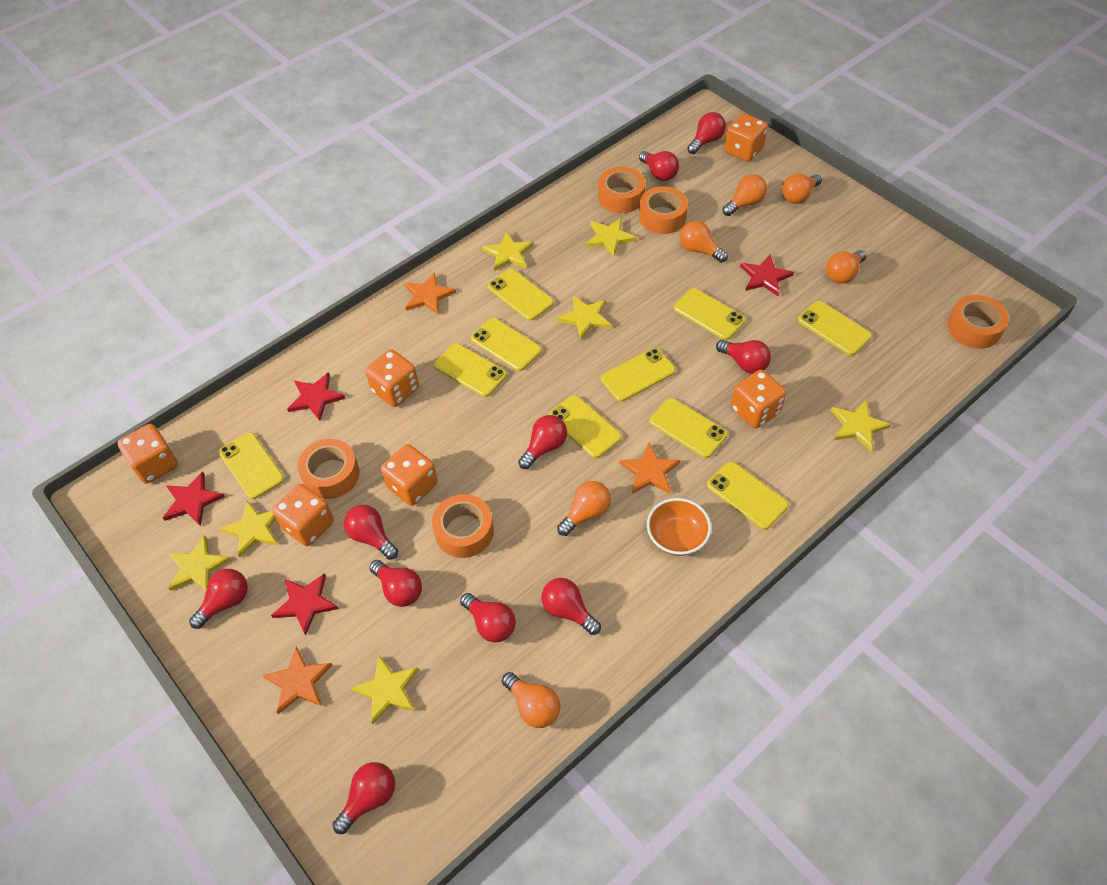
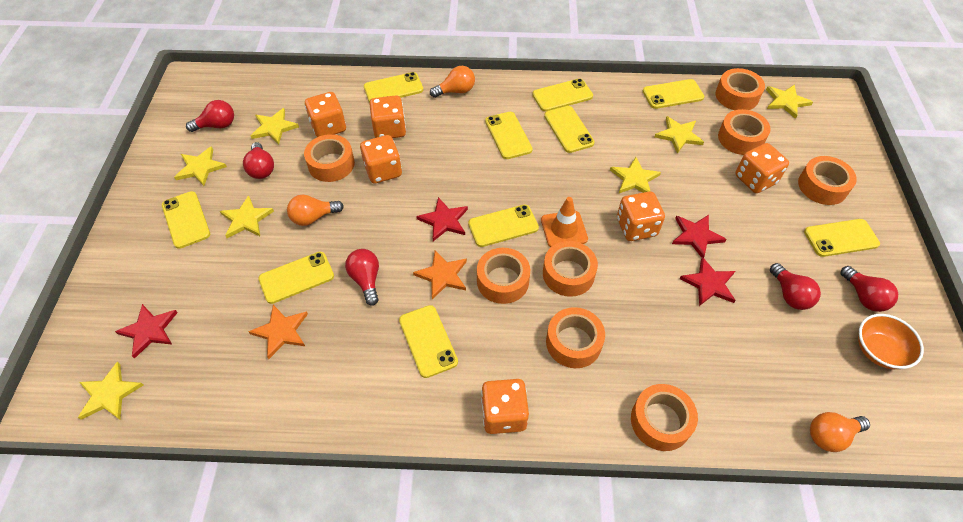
orange light bulb: 6 -> 3
orange star: 3 -> 2
orange tape: 5 -> 8
orange traffic cone: 0 -> 1
red light bulb: 10 -> 5

